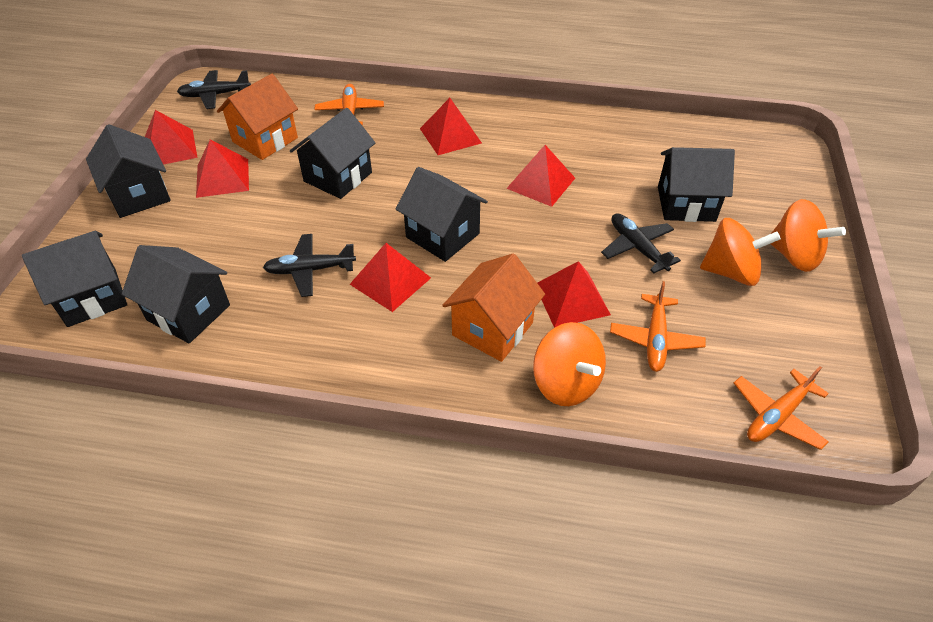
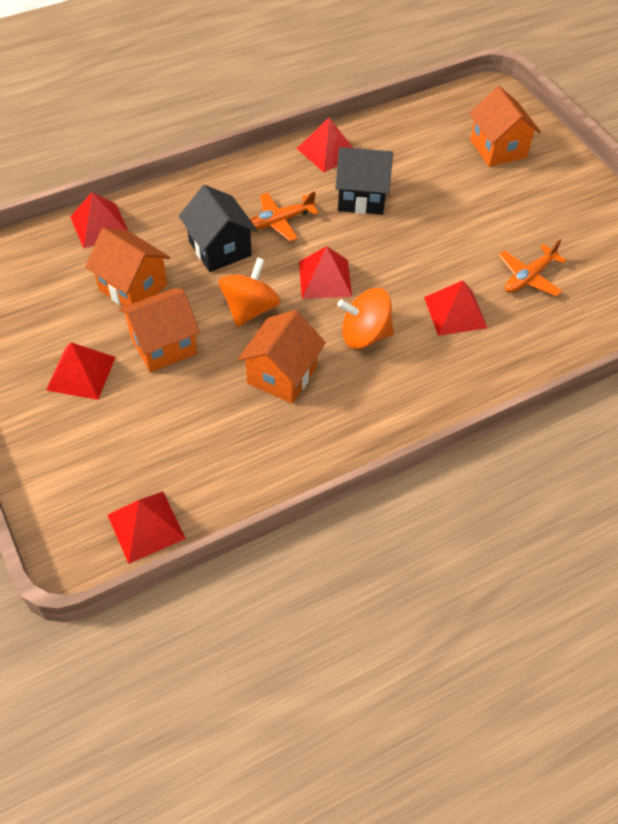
black house: 6 -> 2
black plane: 3 -> 0
orange house: 2 -> 4
orange plane: 3 -> 2
orange spinning top: 3 -> 2

